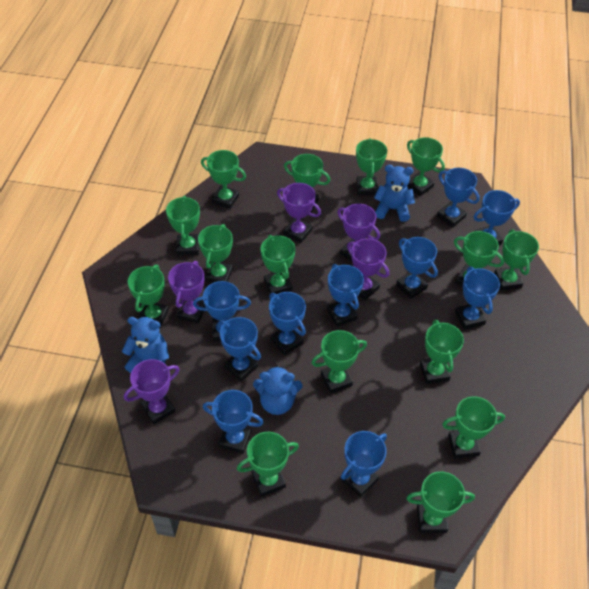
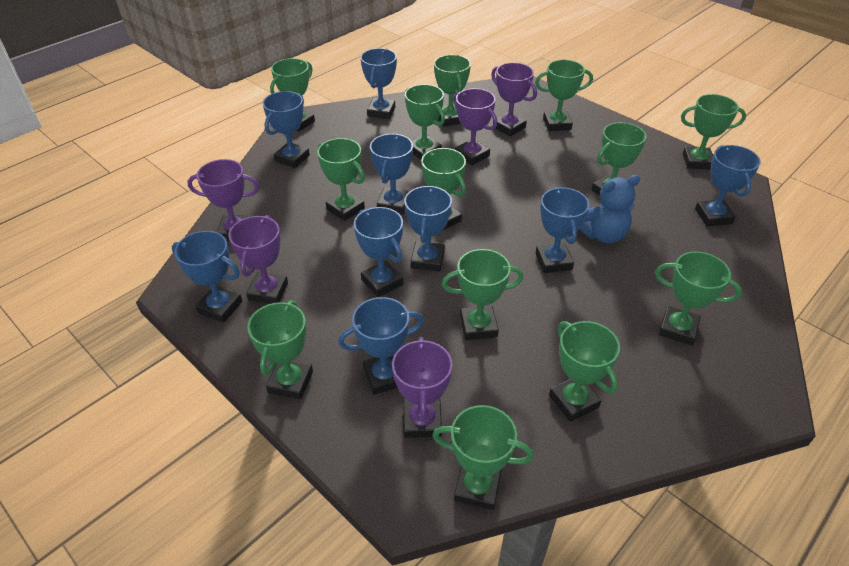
blue teddy bear: 3 -> 1
blue trophy: 10 -> 9
green trophy: 15 -> 13

